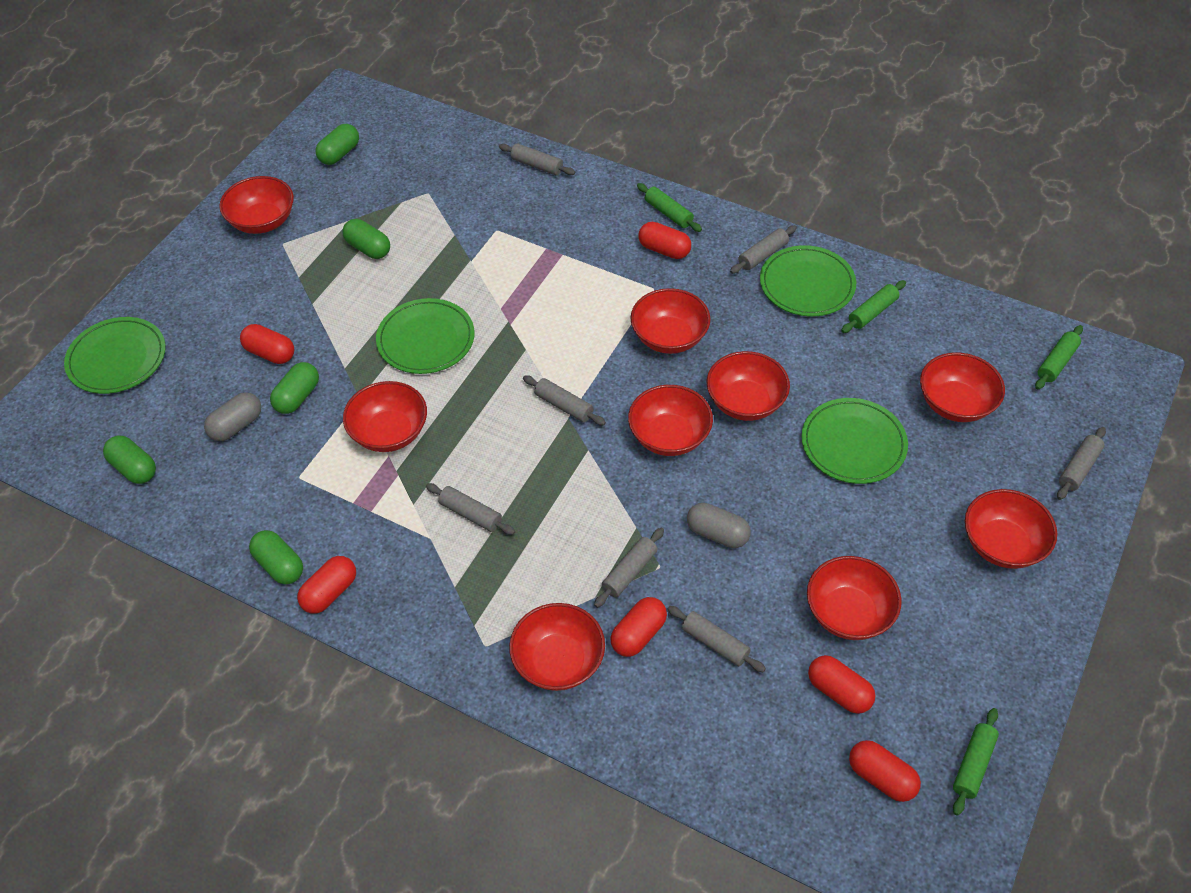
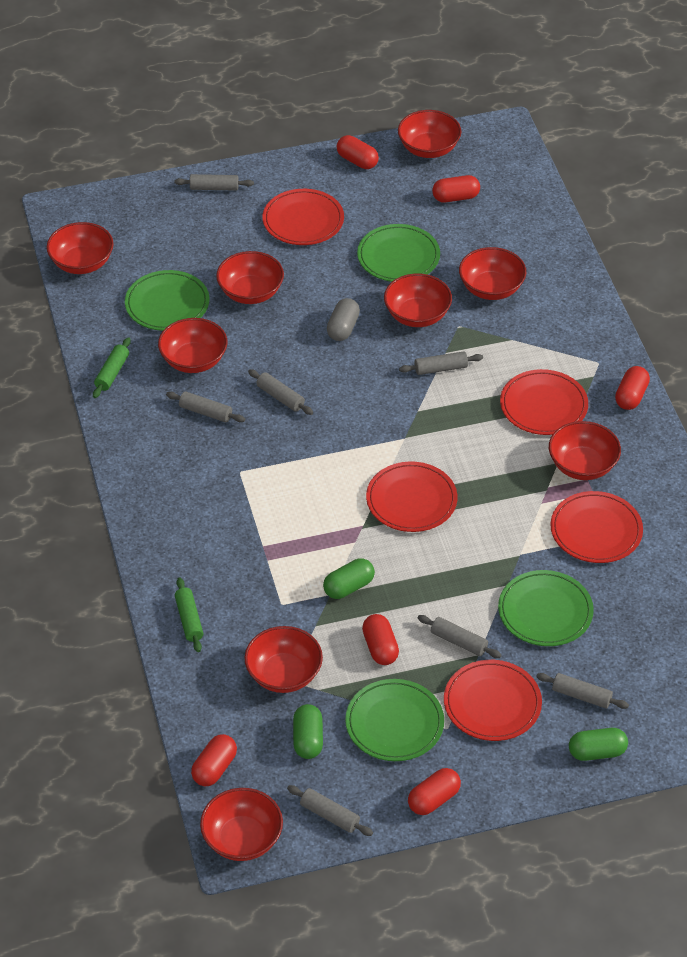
green capsule: 5 -> 3
green rolling pin: 4 -> 2
grey capsule: 2 -> 1
red plate: 0 -> 5

